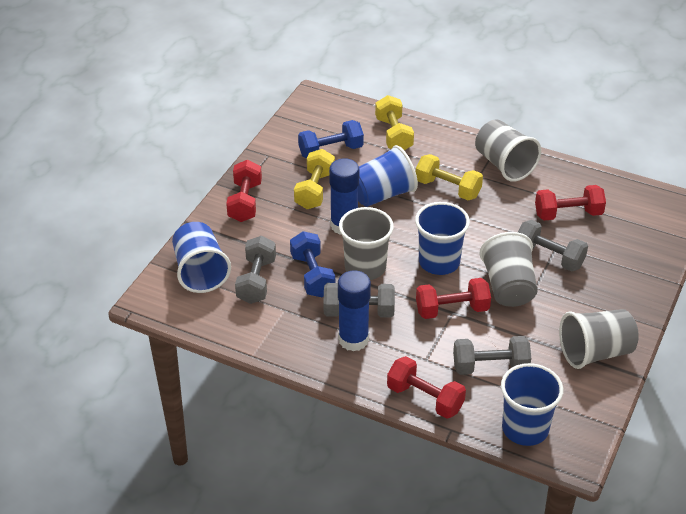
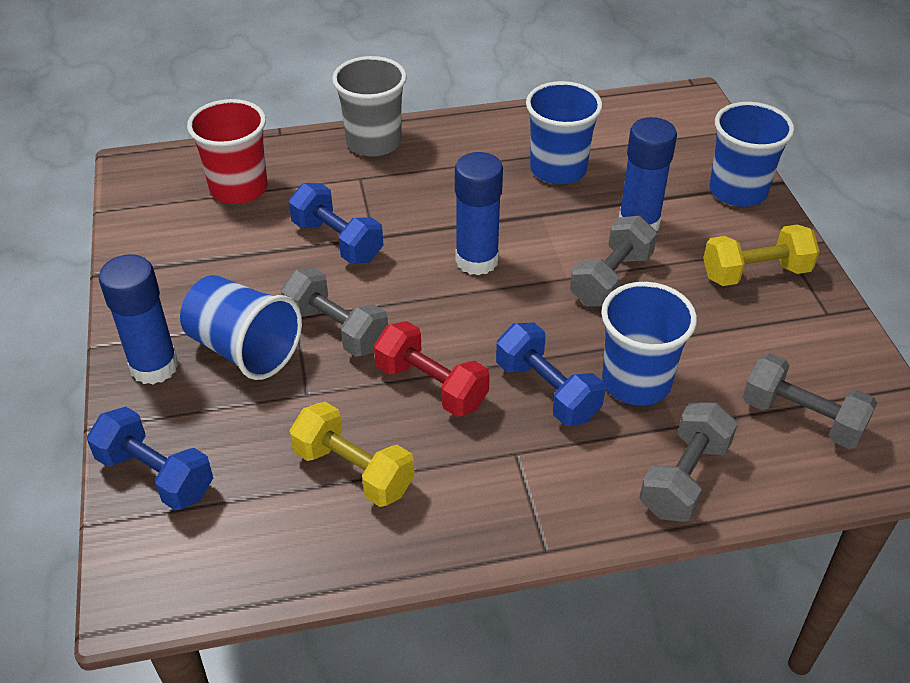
blue dumbbell: 2 -> 3
blue glue stick: 2 -> 3
grey cup: 4 -> 1
red cup: 0 -> 1
red dumbbell: 4 -> 1
yellow dumbbell: 3 -> 2

